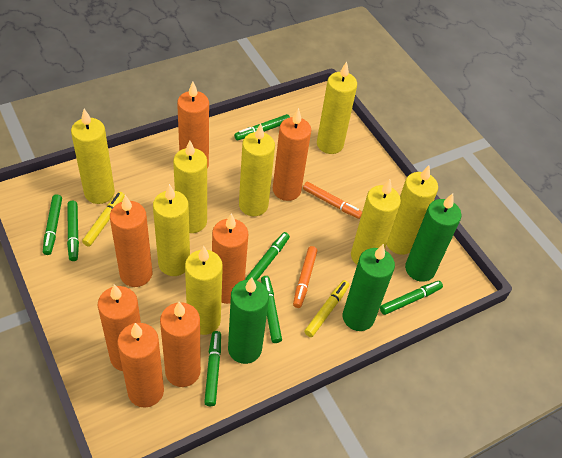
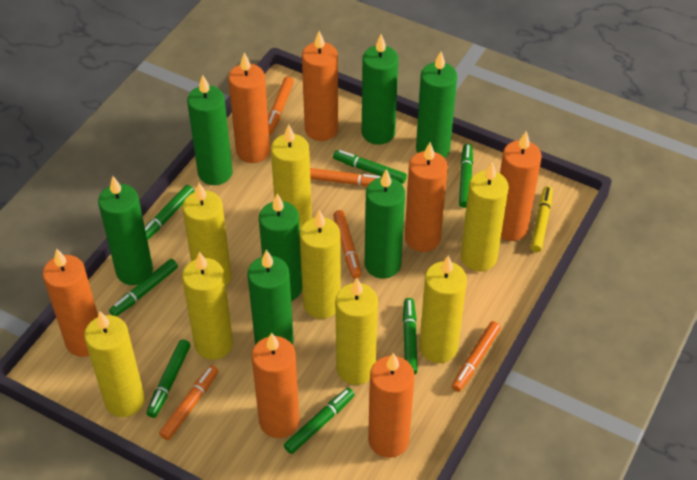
green candle: 3 -> 7
orange marker: 2 -> 5
yellow marker: 2 -> 1

